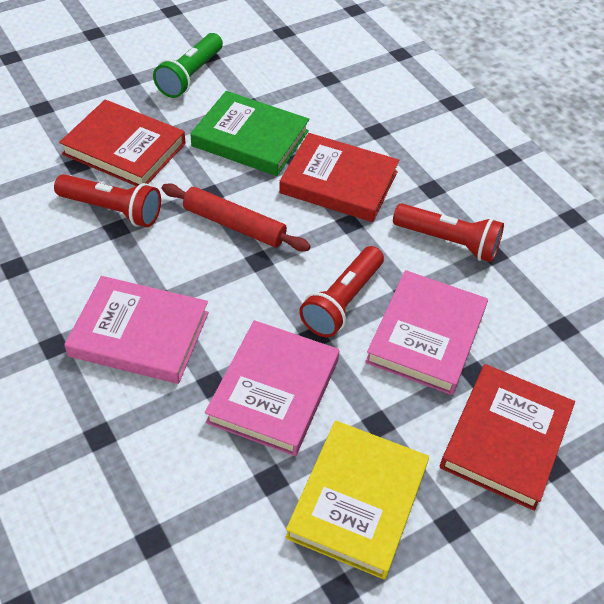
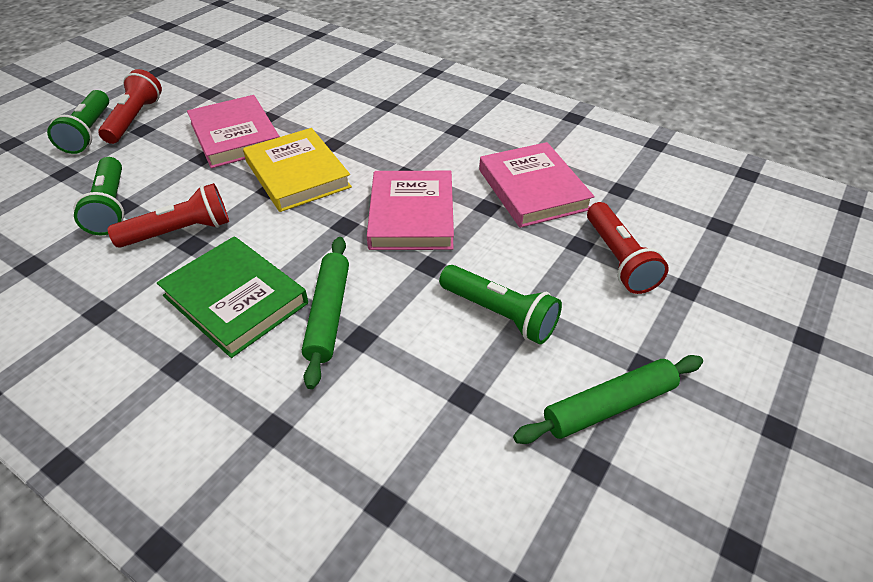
green flashlight: 1 -> 3
green rolling pin: 0 -> 2
red book: 3 -> 0
red rolling pin: 1 -> 0

